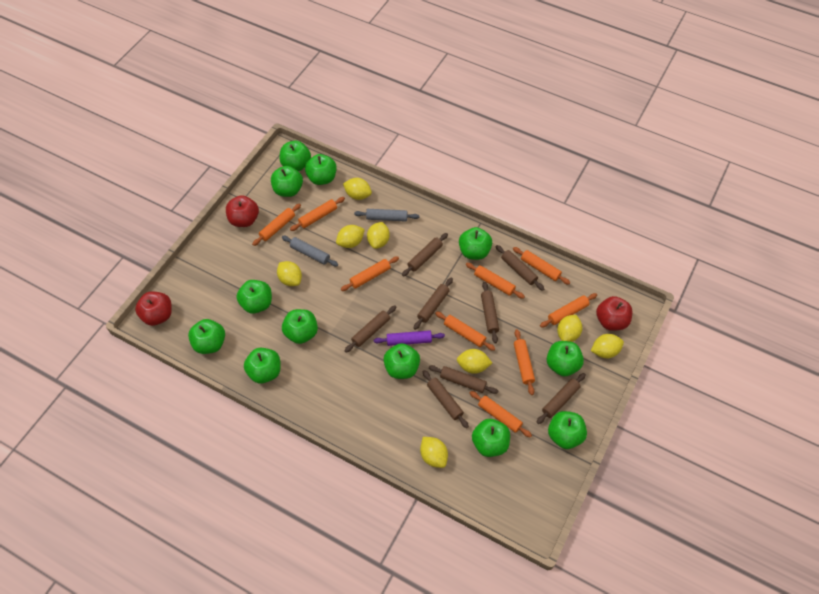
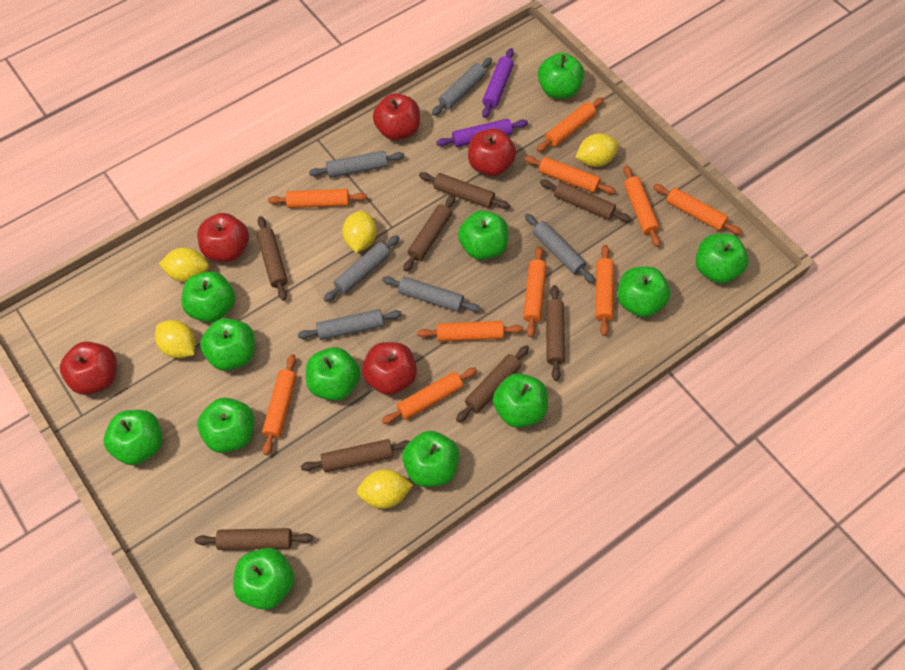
grey rolling pin: 2 -> 6
orange rolling pin: 9 -> 10
purple rolling pin: 1 -> 2
red apple: 3 -> 5
yellow lemon: 8 -> 5

